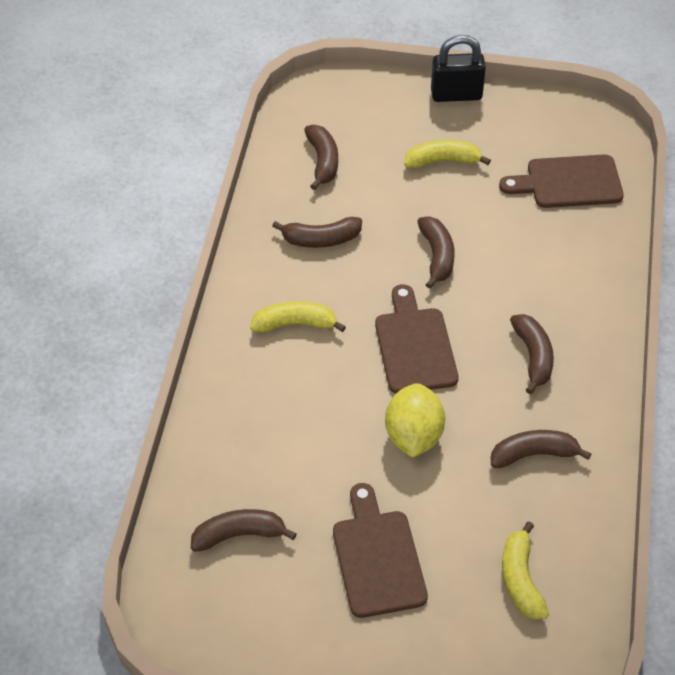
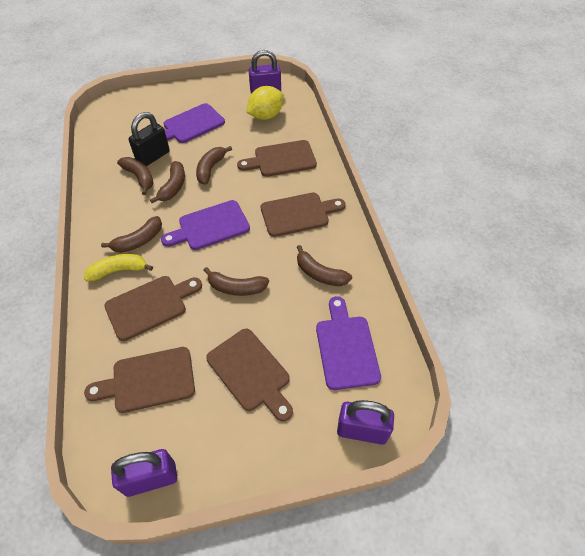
brown cutting board: 3 -> 5
purple cutting board: 0 -> 3
purple padlock: 0 -> 3
yellow banana: 3 -> 1

